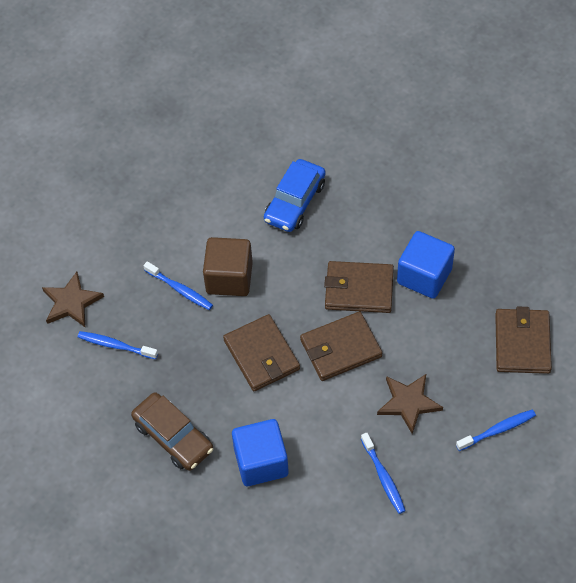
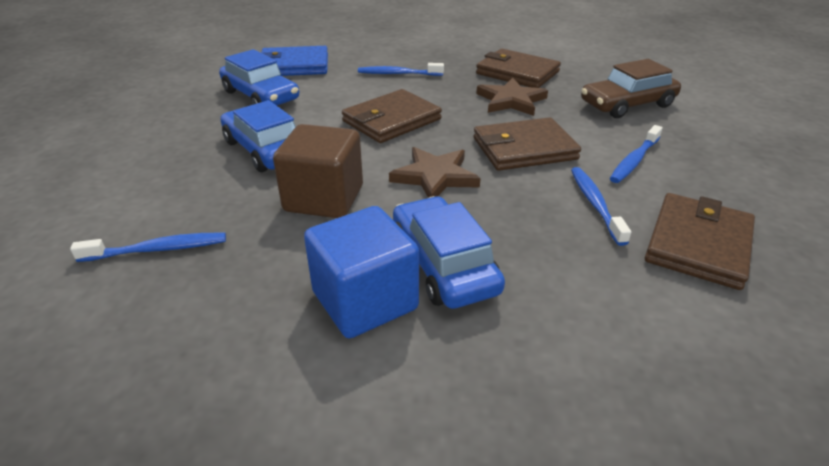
blue car: 1 -> 3
blue cube: 2 -> 1
blue wallet: 0 -> 1

